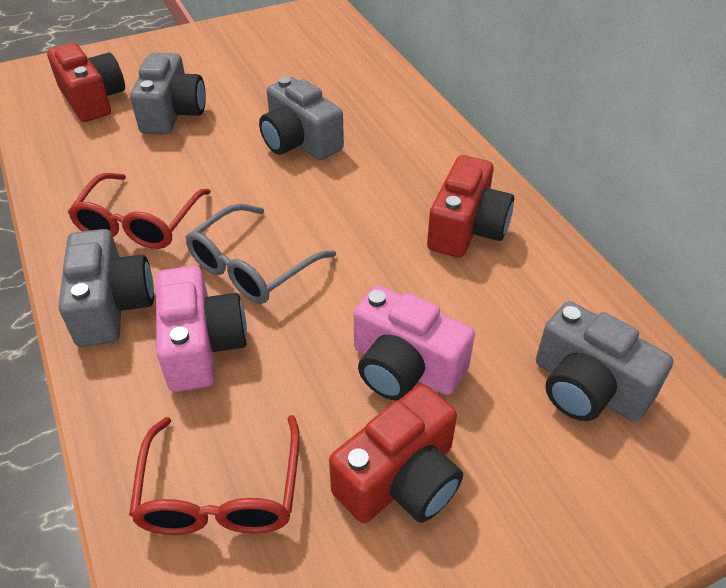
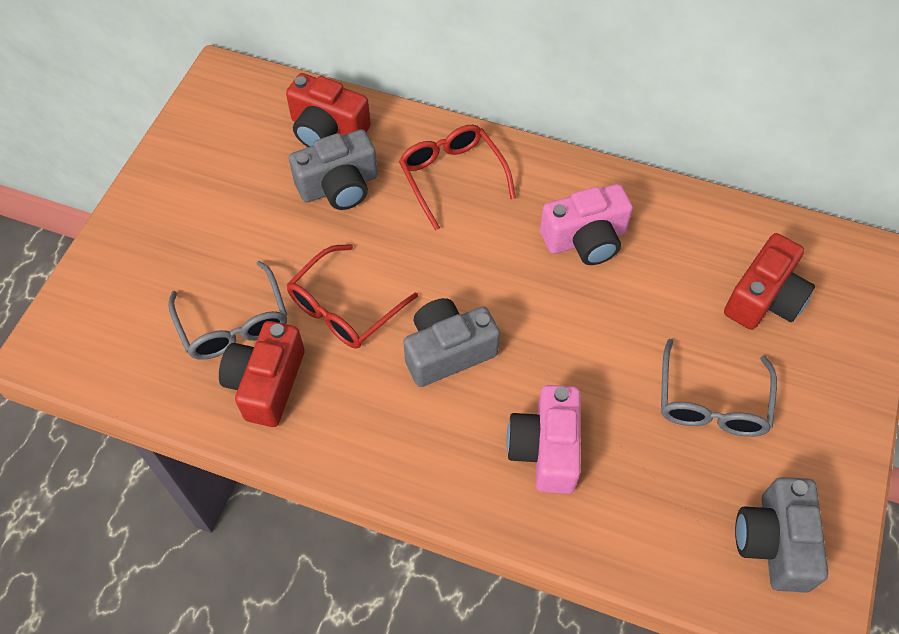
grey camera: 4 -> 3
grey glasses: 1 -> 2

